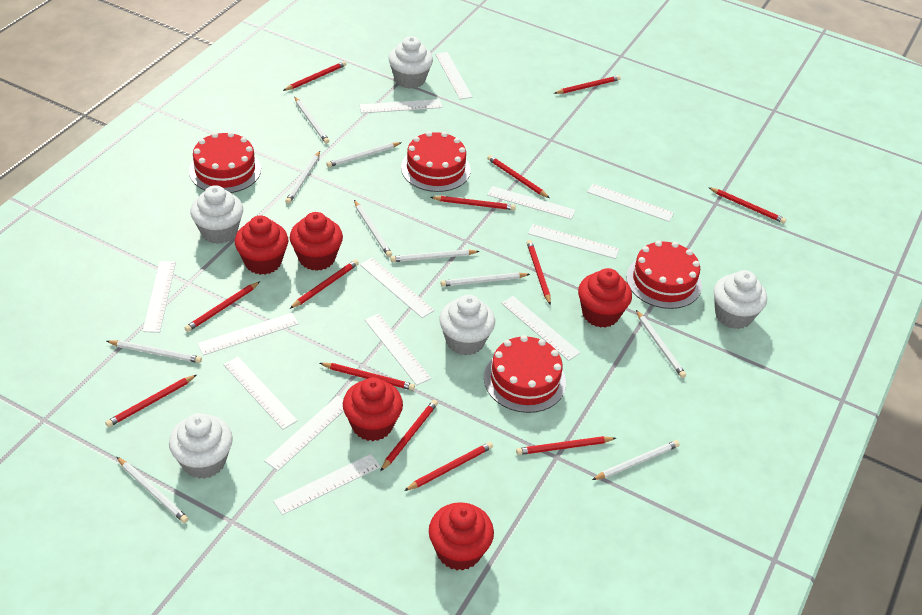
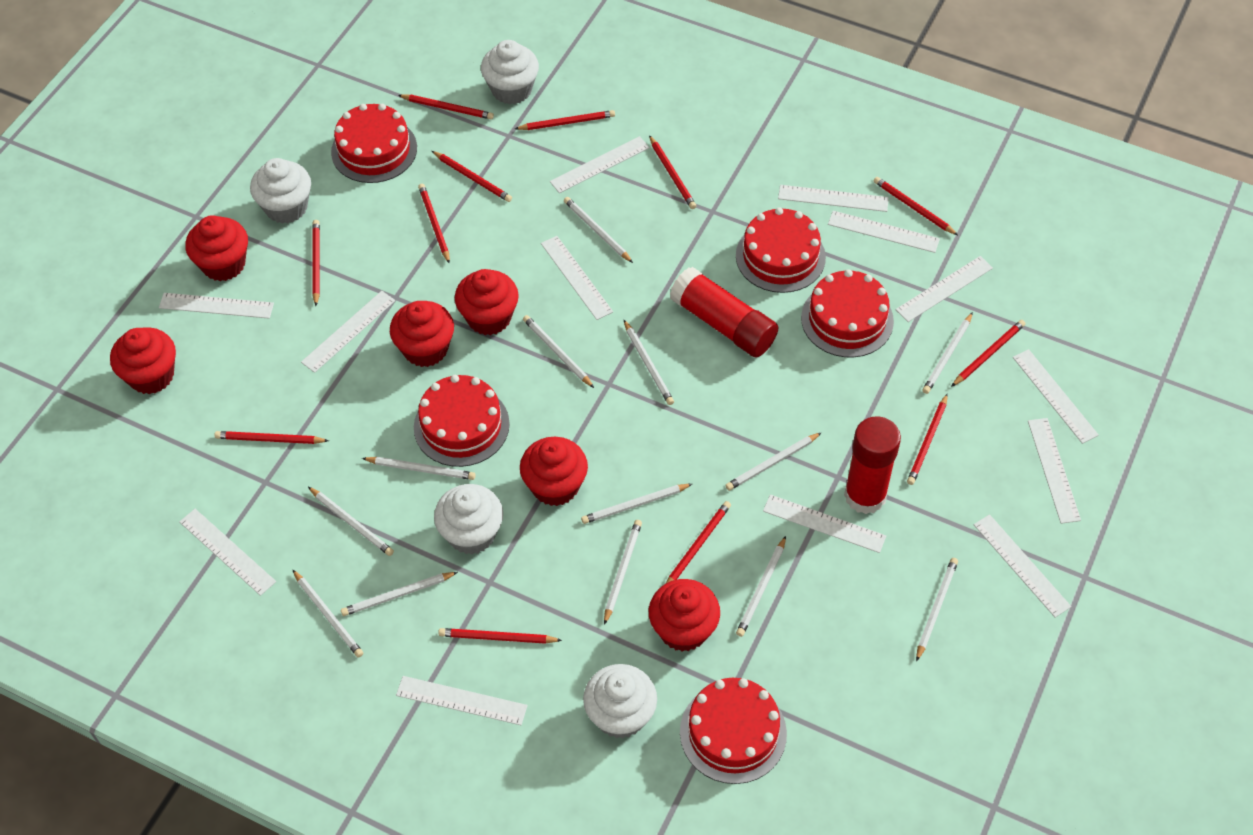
red cake: 4 -> 5
red cupcake: 5 -> 6
red glue stick: 0 -> 2
red pencil: 13 -> 12
white cupcake: 5 -> 4
white pencil: 10 -> 13

